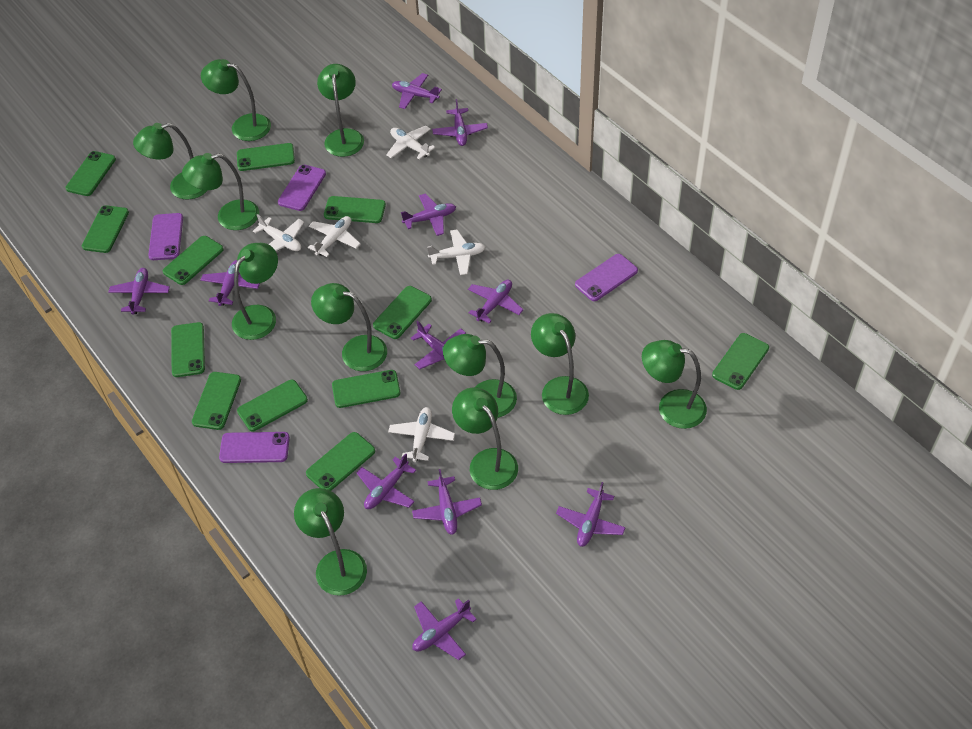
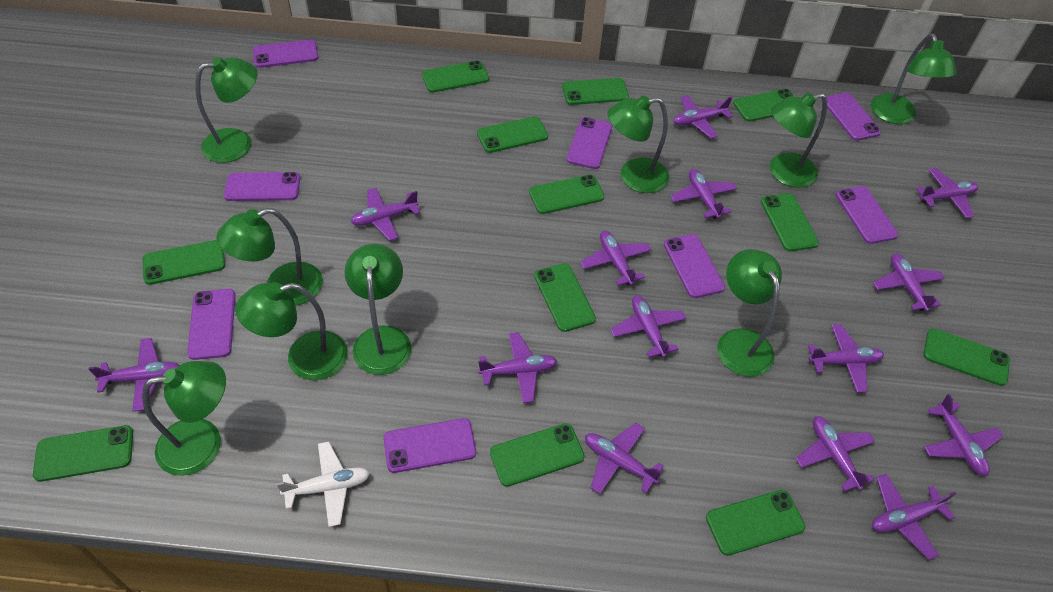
green lamp: 11 -> 9
purple phone: 4 -> 8
purple plane: 11 -> 14
white plane: 5 -> 1

